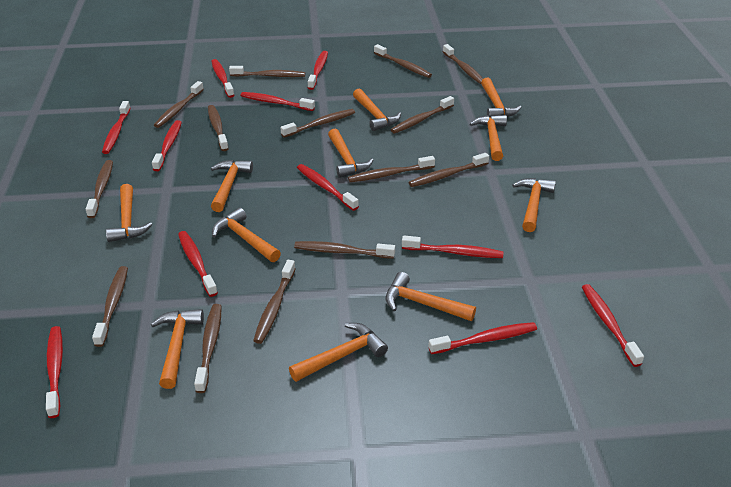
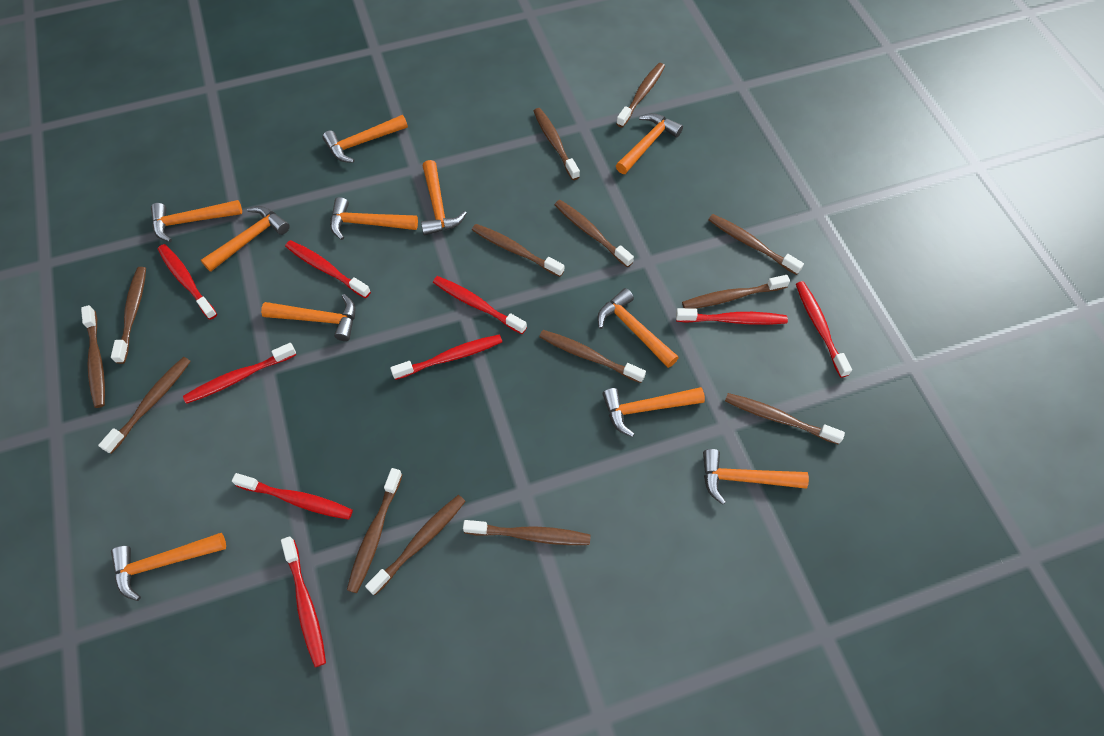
red toothbrush: 11 -> 9

